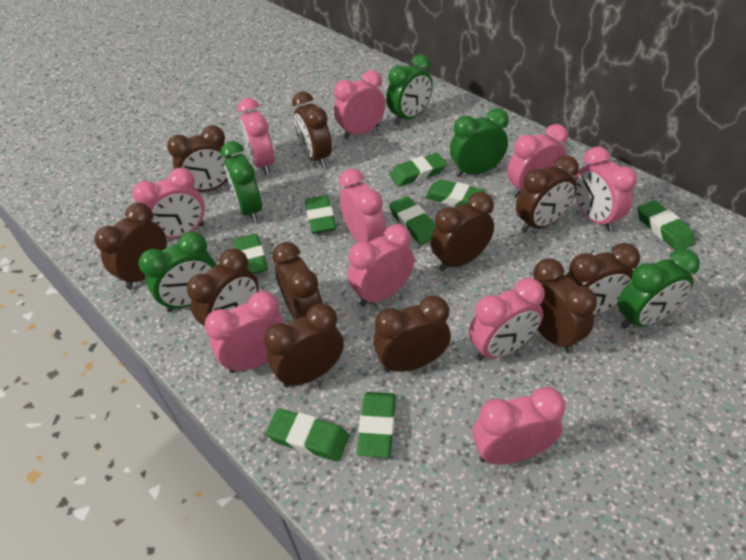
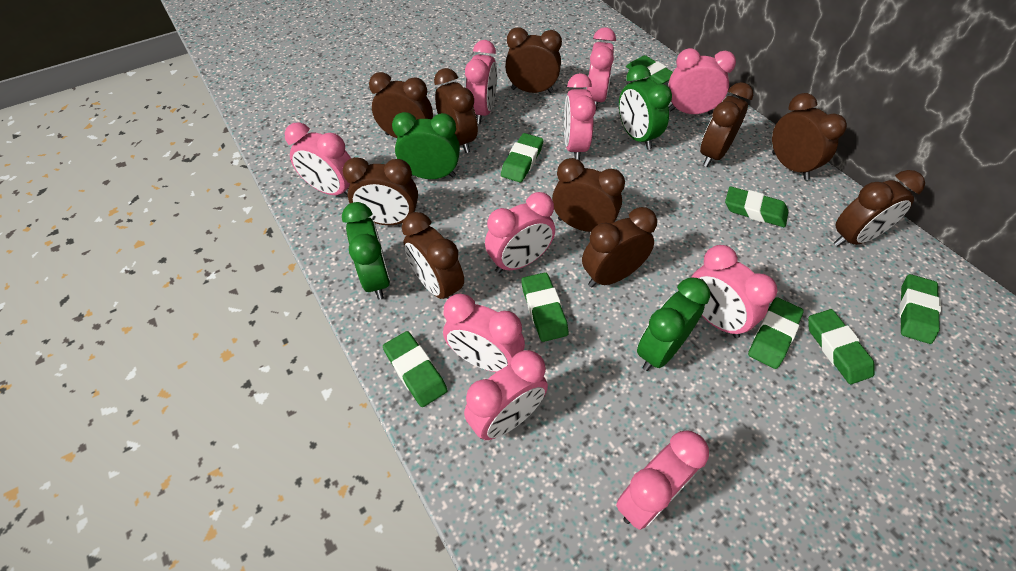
brown clock: 11 -> 10
green clock: 5 -> 4

